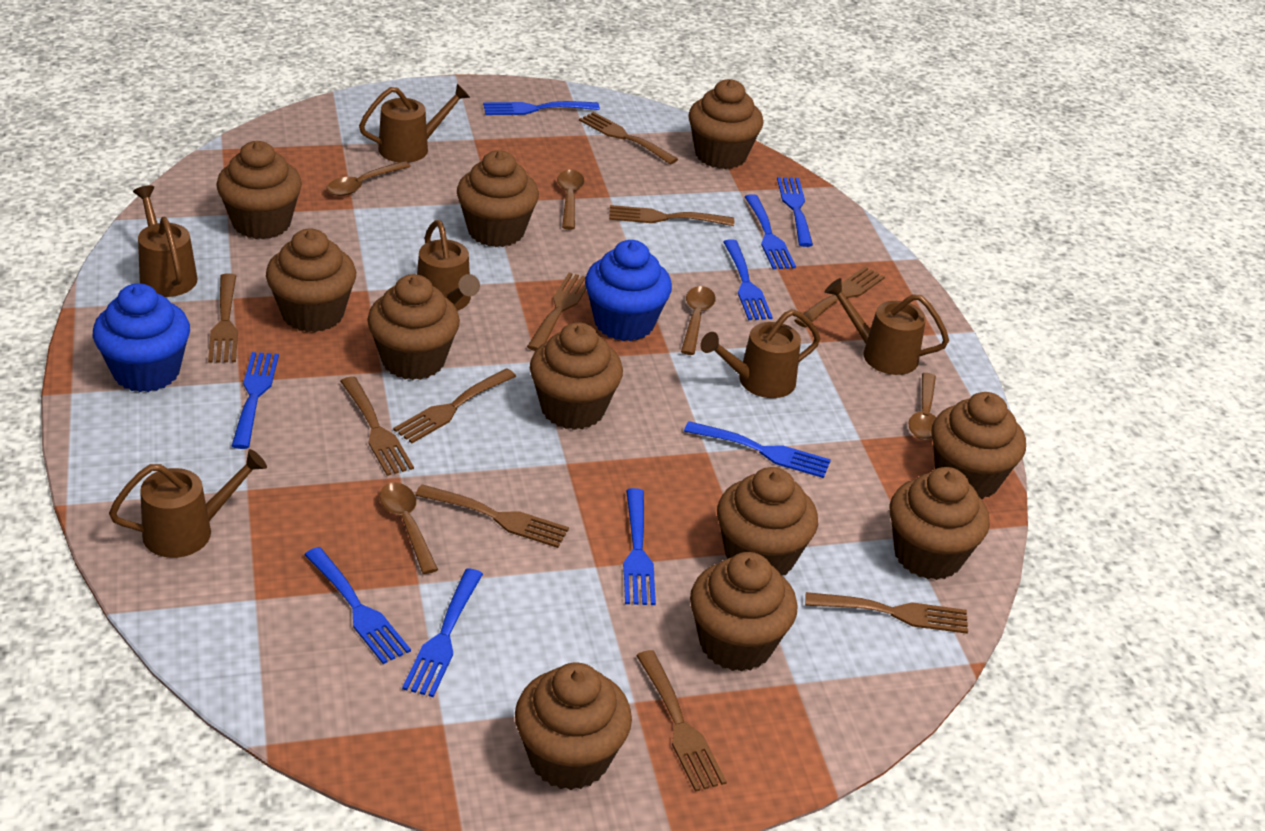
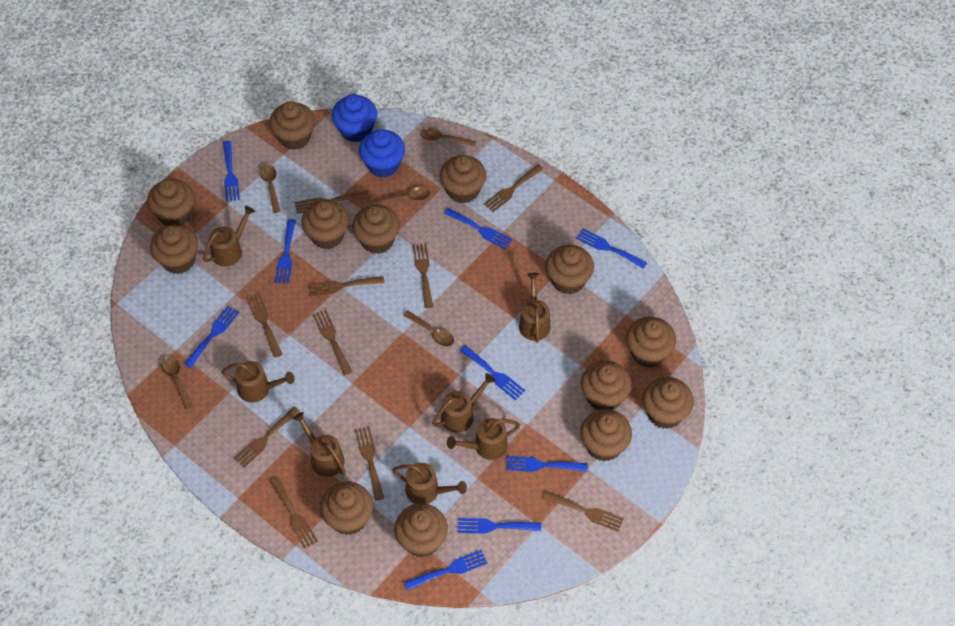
brown cupcake: 11 -> 13
brown watering can: 6 -> 7

